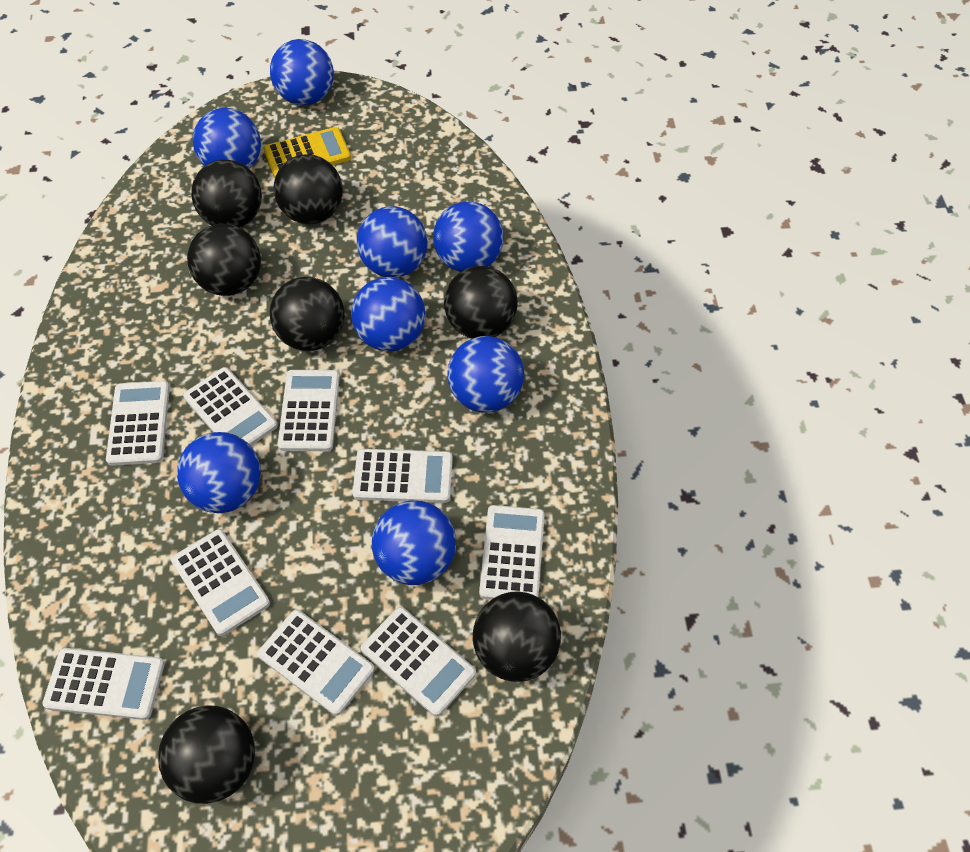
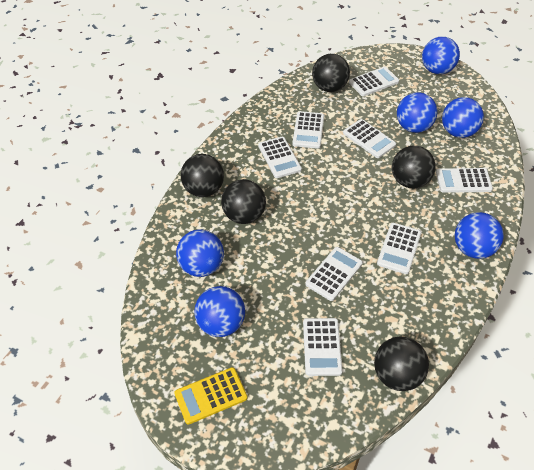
black ball: 7 -> 5
blue ball: 8 -> 6
white calculator: 9 -> 8

